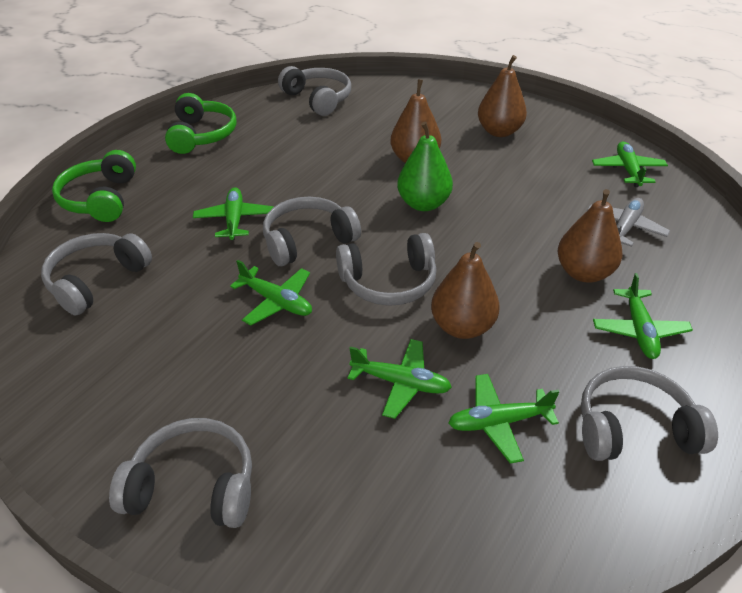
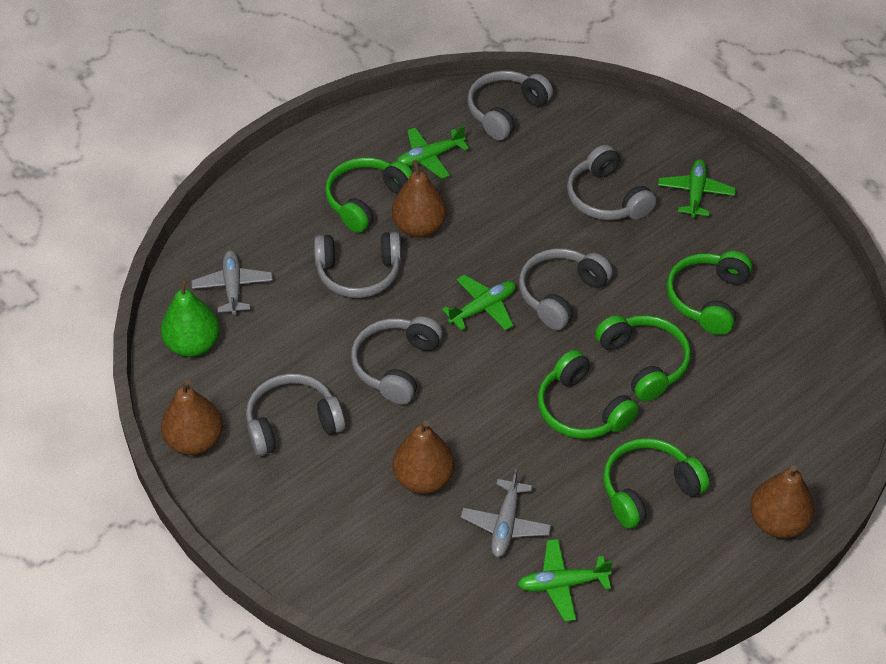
green headphones: 2 -> 5
green plane: 6 -> 4
grey plane: 1 -> 2

